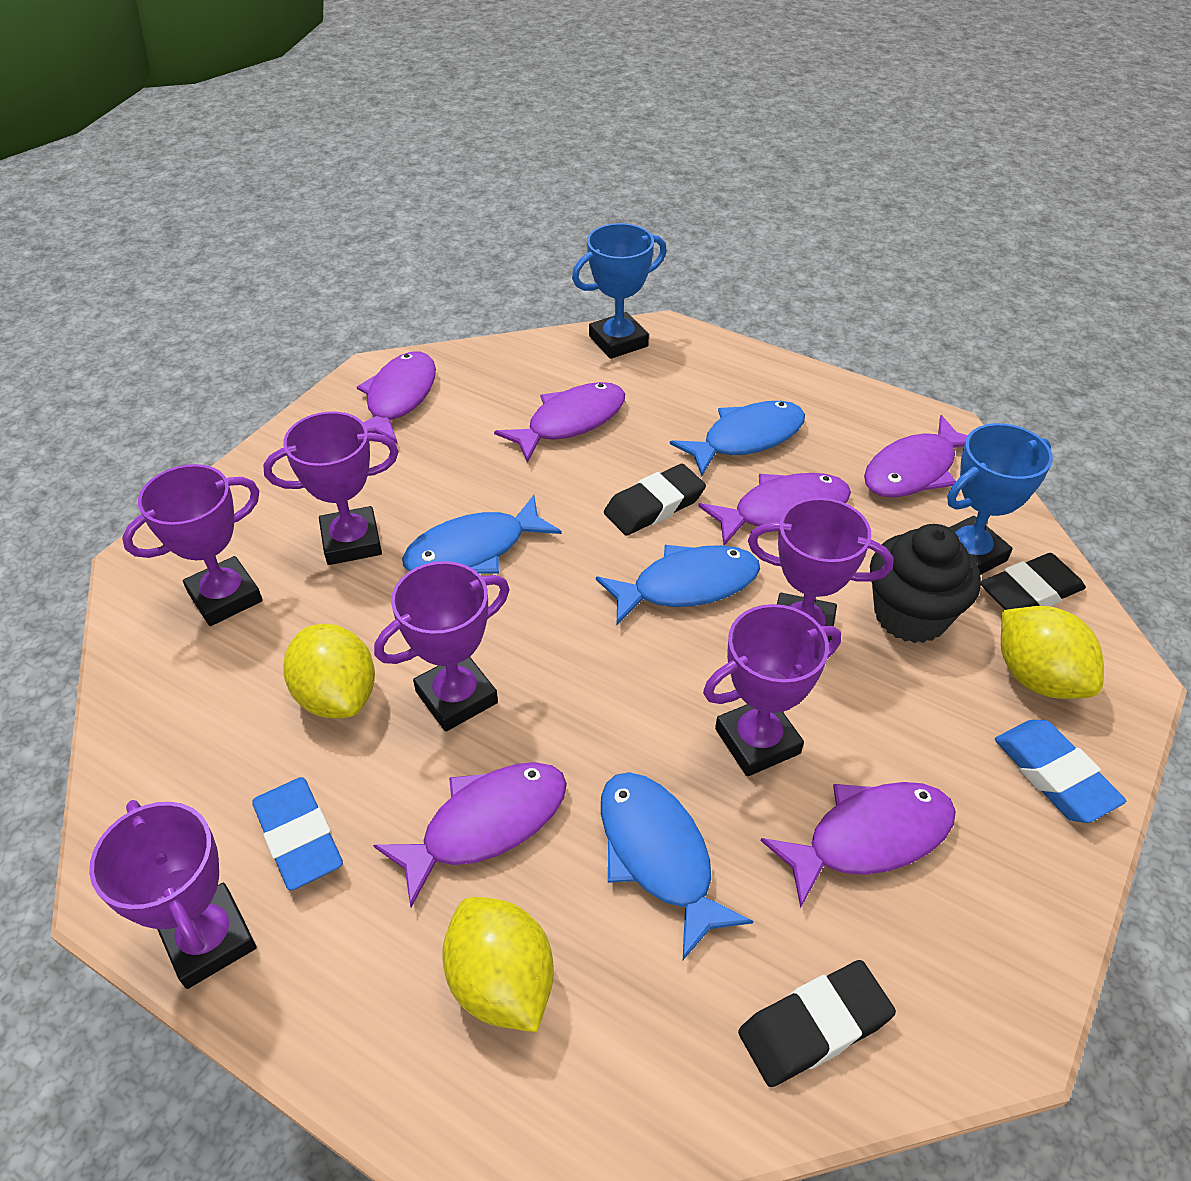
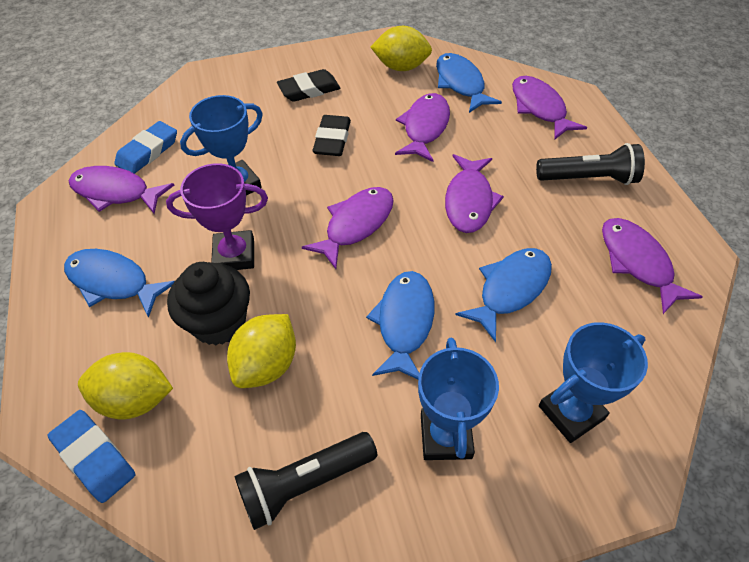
black eraser: 3 -> 2
black flashlight: 0 -> 2
blue trophy: 2 -> 3
purple trophy: 6 -> 1

